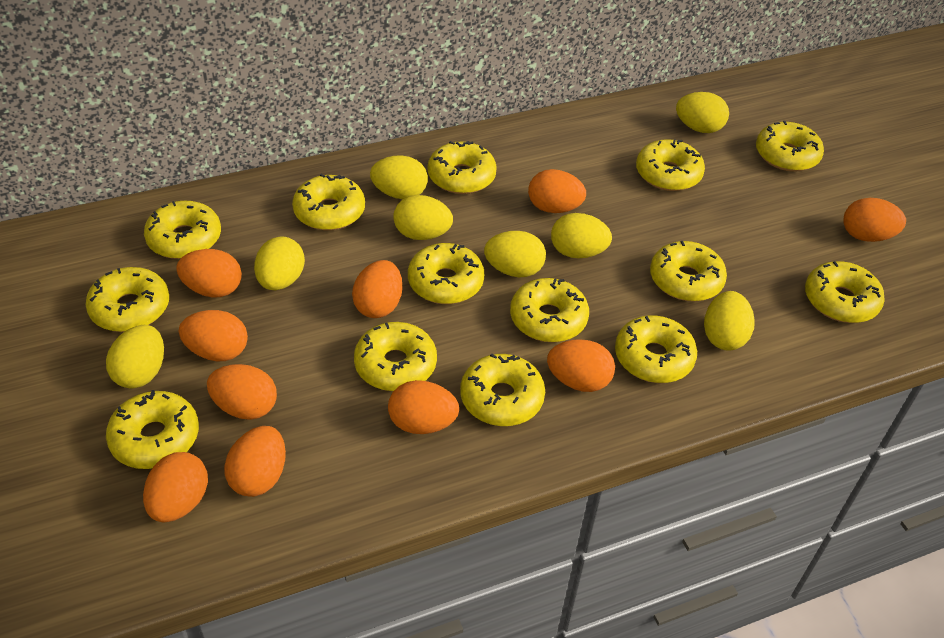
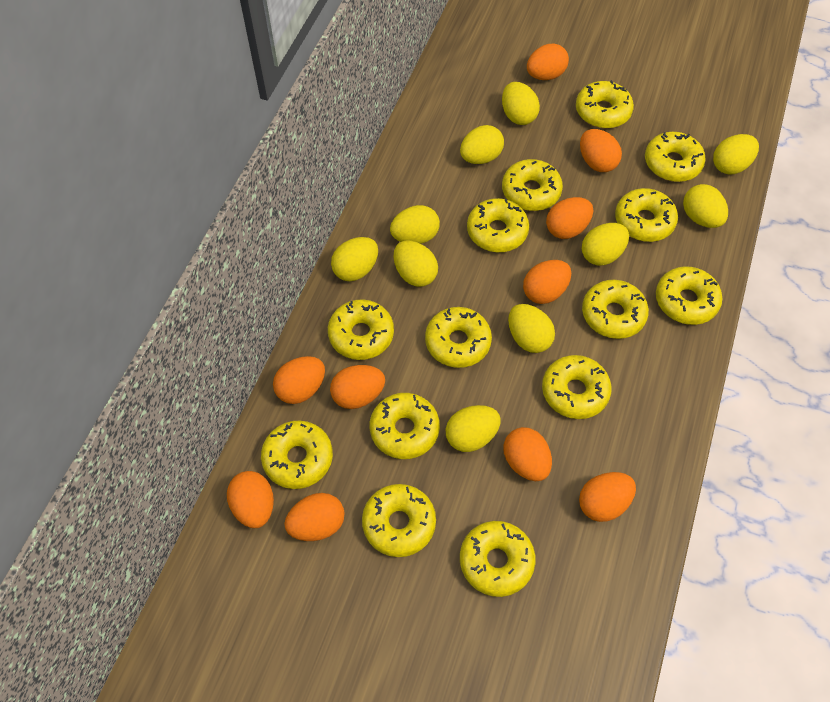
yellow egg: 8 -> 10

